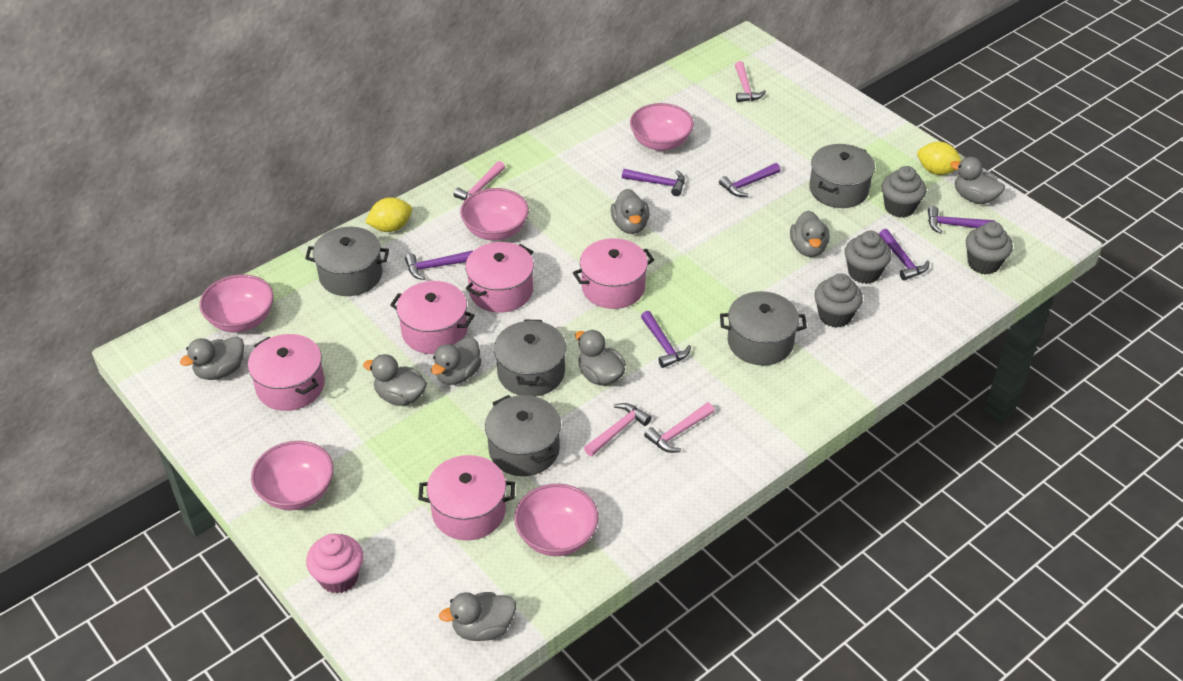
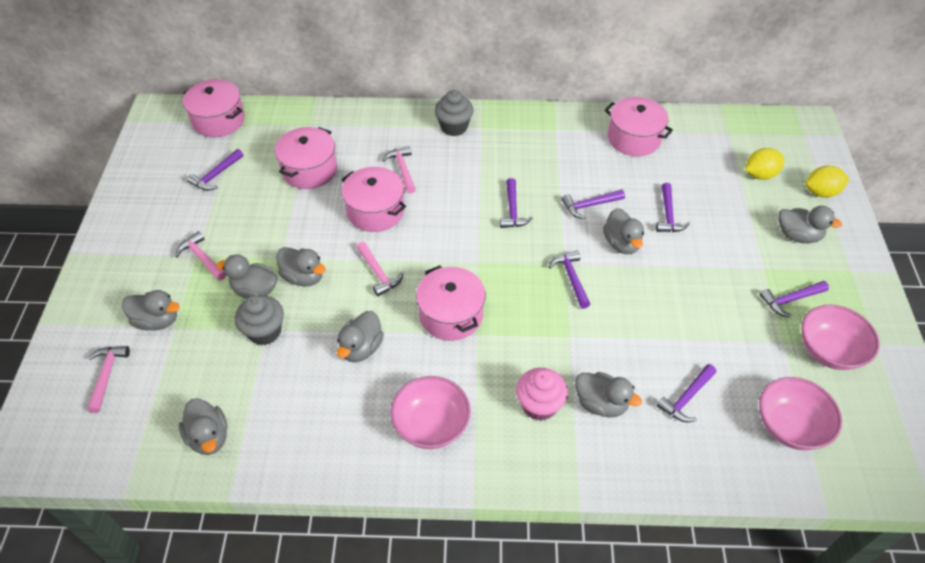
grey cupcake: 4 -> 2
grey pot: 5 -> 0
pink bowl: 5 -> 3
purple hammer: 6 -> 7

